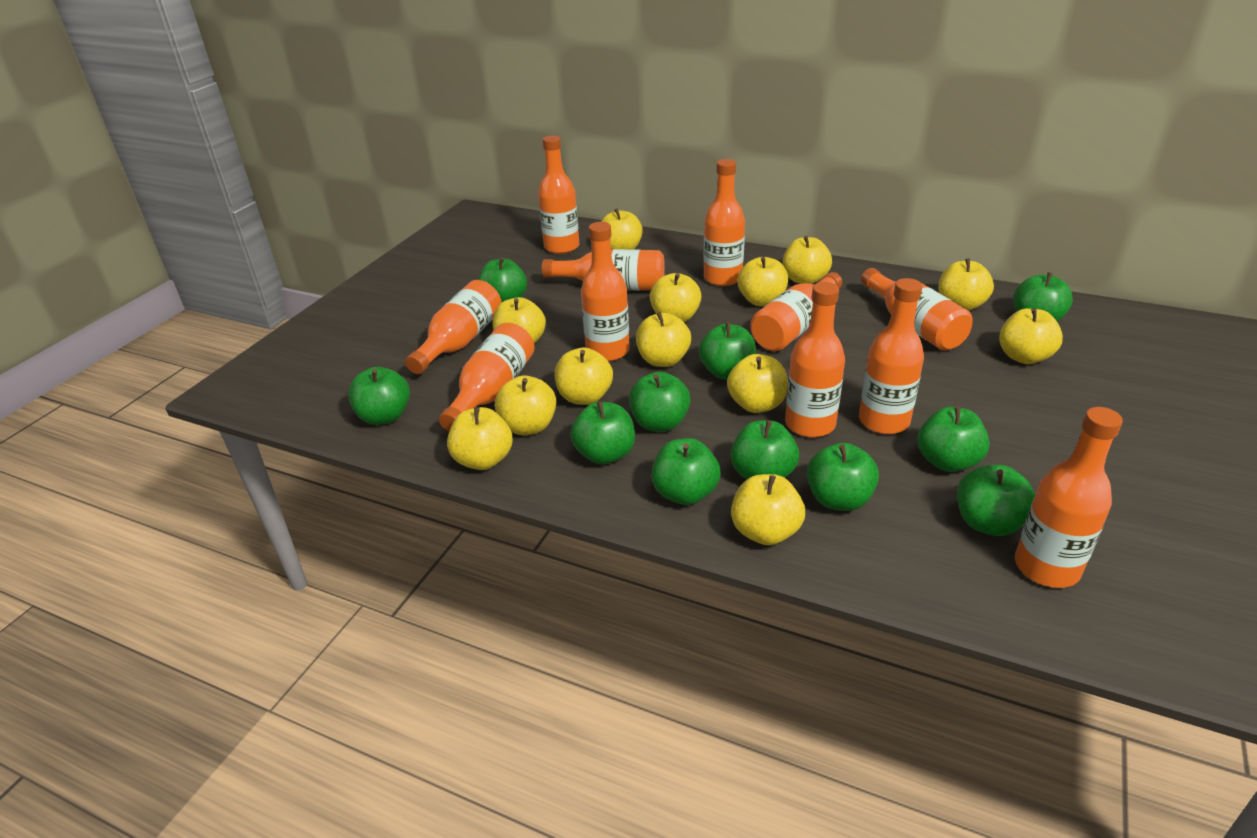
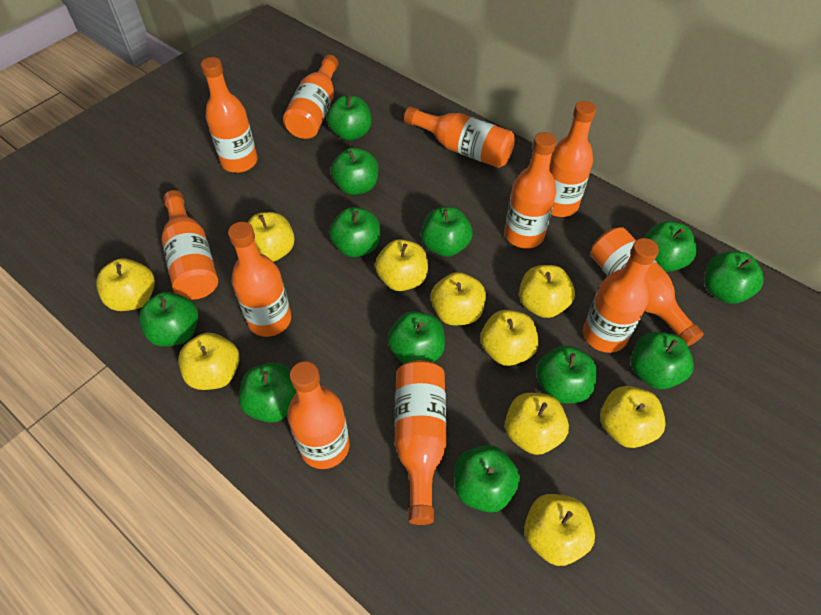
green apple: 11 -> 12
yellow apple: 13 -> 10

